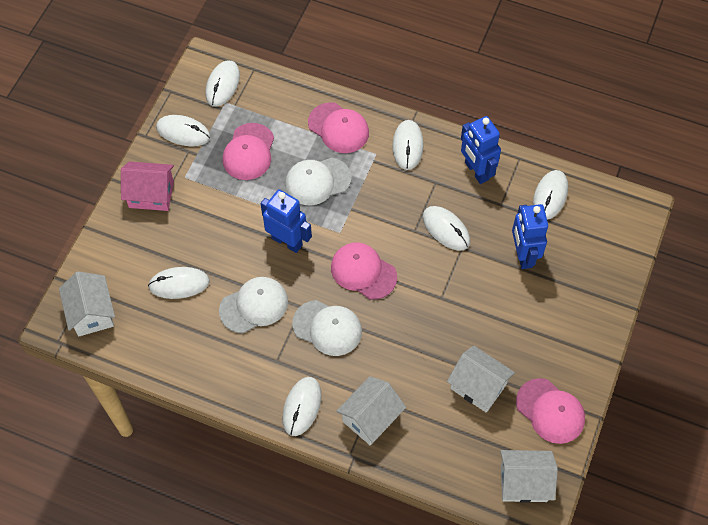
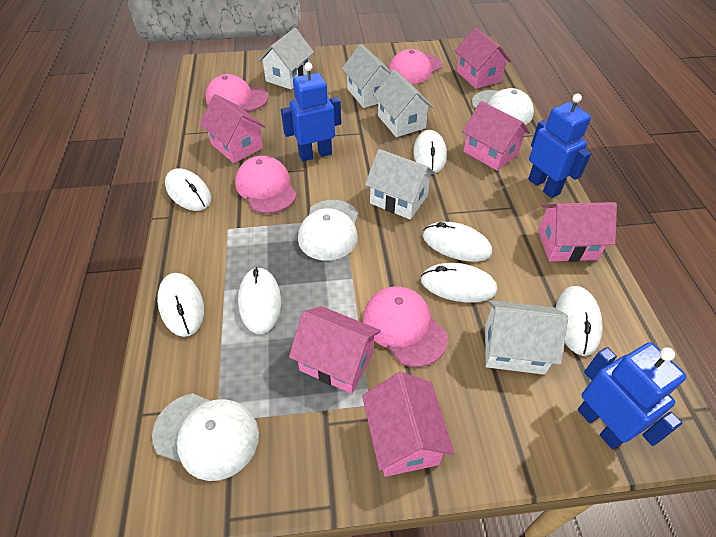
pink house: 1 -> 6
white house: 4 -> 5

